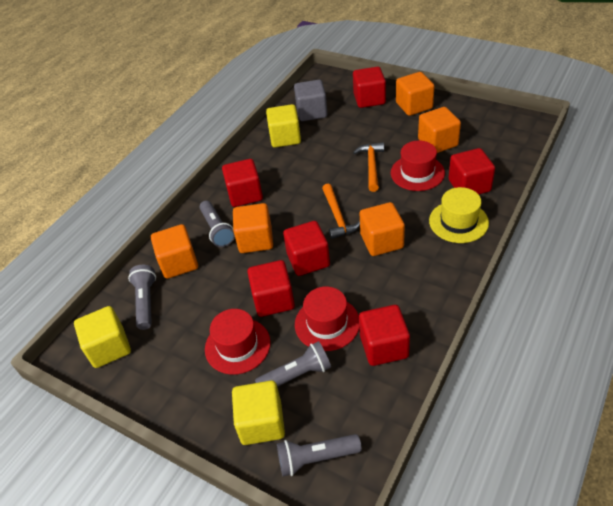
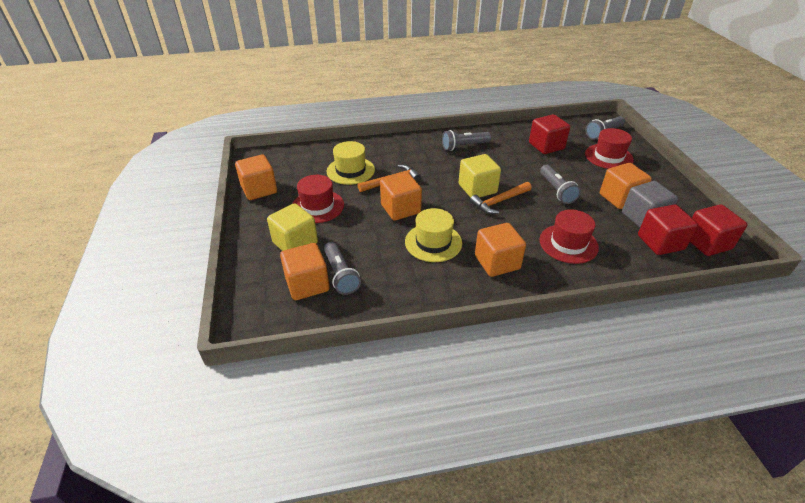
red cube: 6 -> 3
yellow cube: 3 -> 2
yellow hat: 1 -> 2

